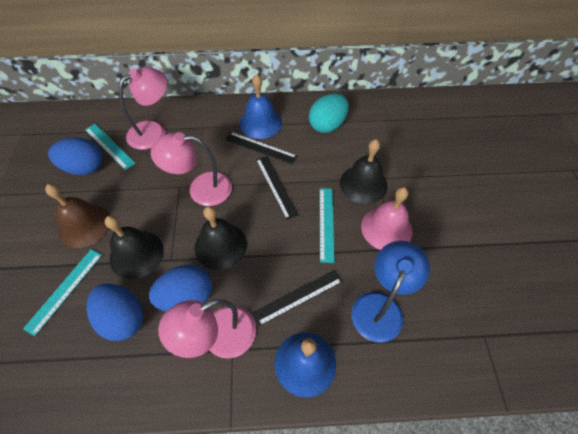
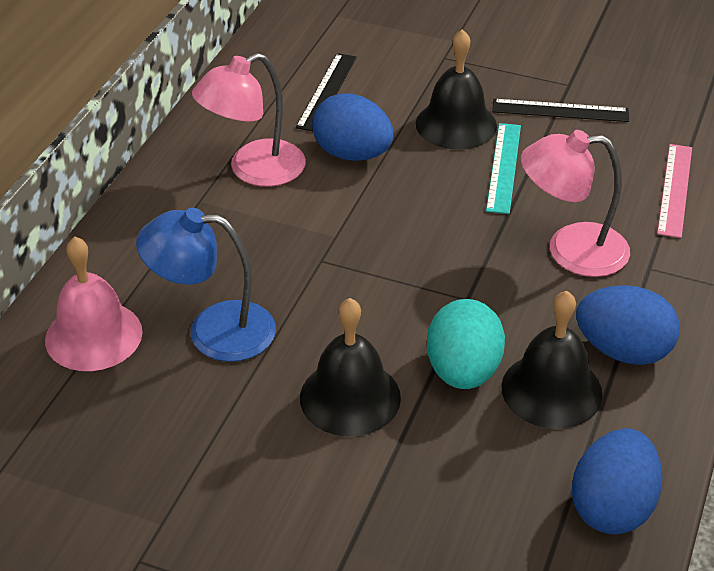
black ruler: 3 -> 2
blue bell: 2 -> 0
brown bell: 1 -> 0
pink lamp: 3 -> 2
pink ruler: 0 -> 1
turquoise ruler: 3 -> 1

